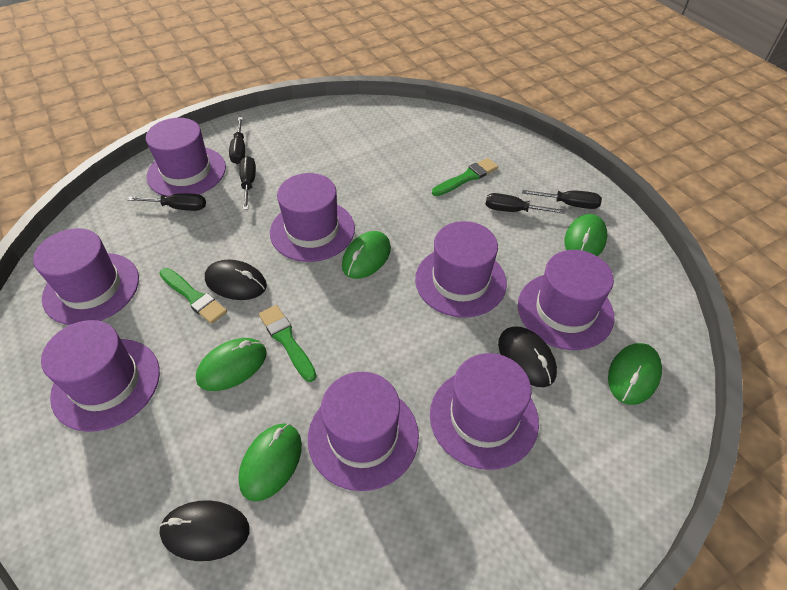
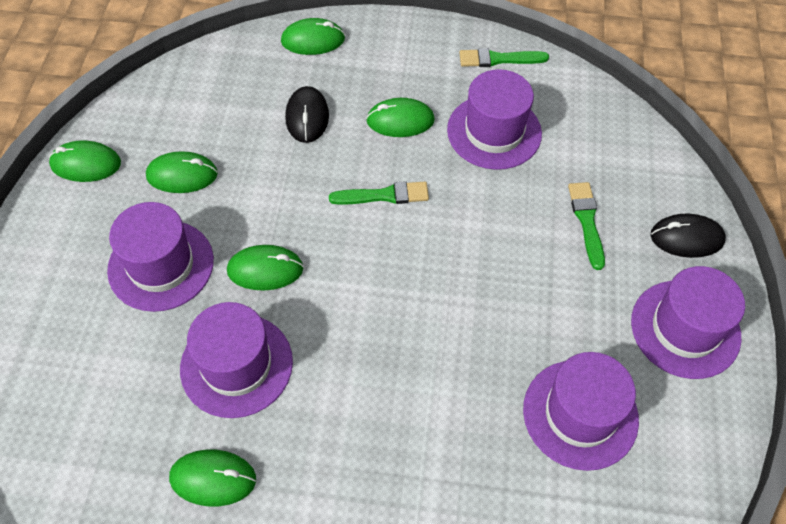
black mouse: 3 -> 2
black screwdriver: 5 -> 0
green mouse: 5 -> 6
purple hat: 8 -> 5

